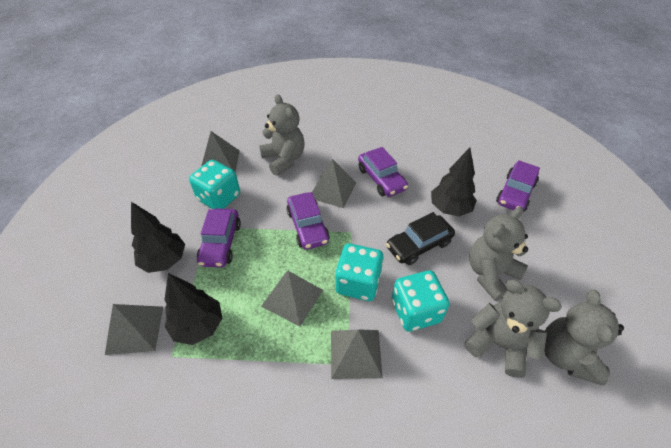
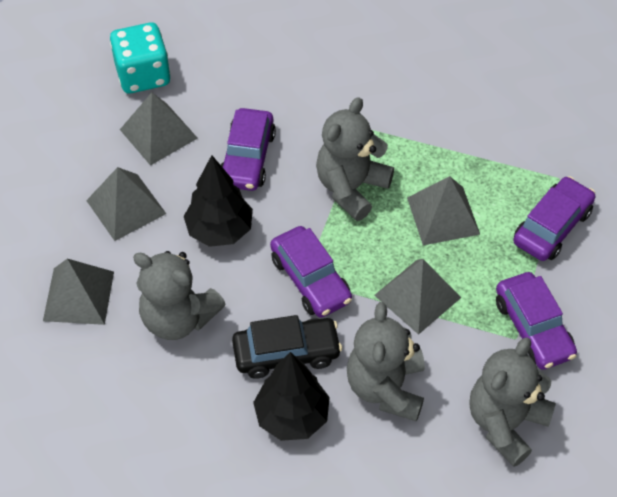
black tree: 3 -> 2
turquoise dice: 3 -> 1

